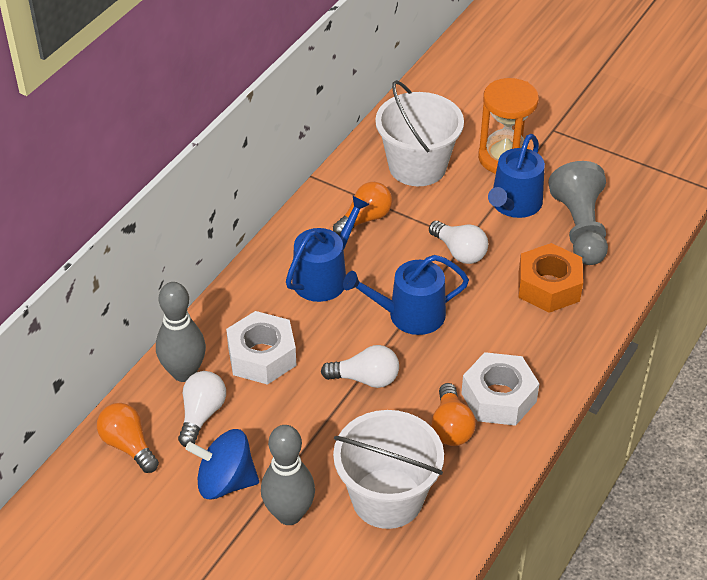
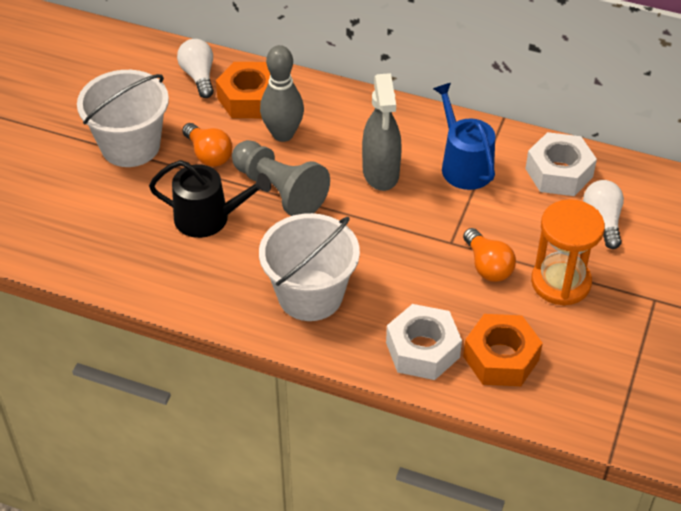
black watering can: 0 -> 1
blue spinning top: 1 -> 0
blue watering can: 3 -> 1
grey bowling pin: 2 -> 1
grey spray bottle: 0 -> 1
orange light bulb: 3 -> 2
orange nut: 1 -> 2
white light bulb: 3 -> 2

